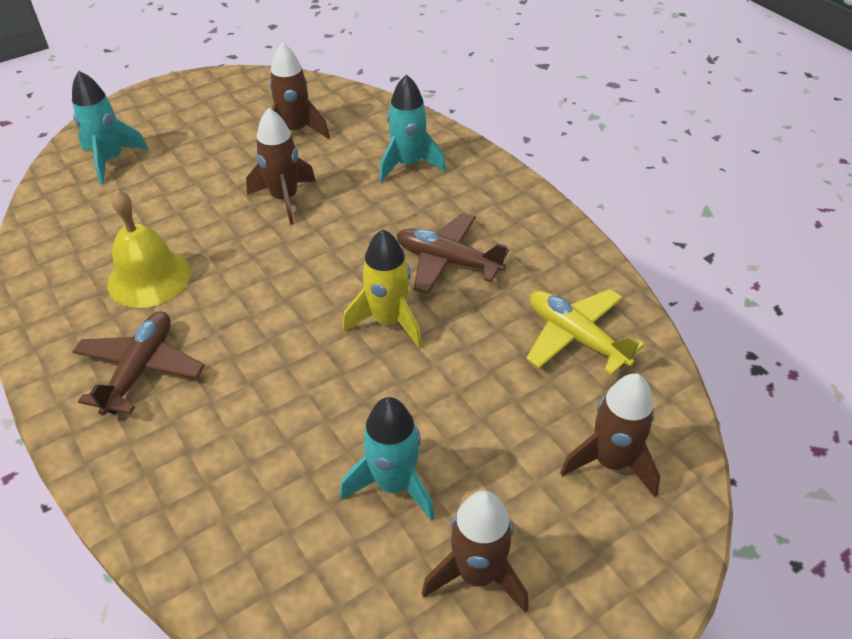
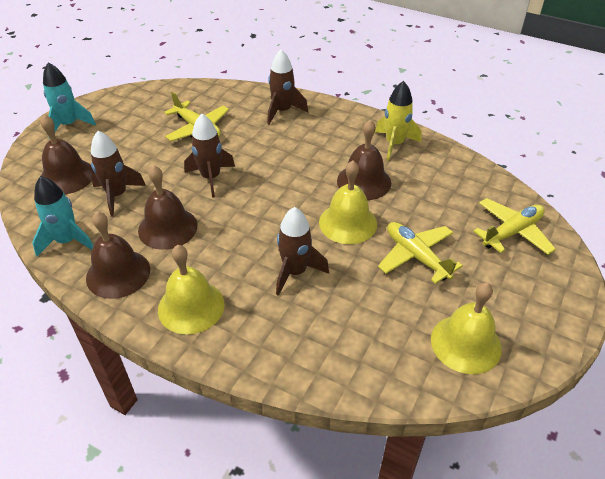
brown bell: 0 -> 4
brown plane: 2 -> 0
turquoise rocket: 3 -> 2
yellow bell: 1 -> 3
yellow plane: 1 -> 3

